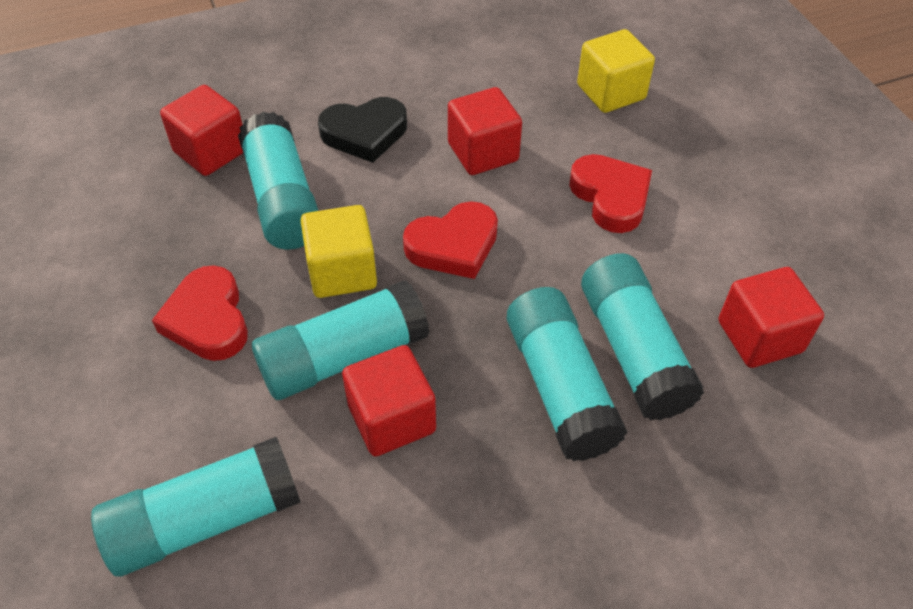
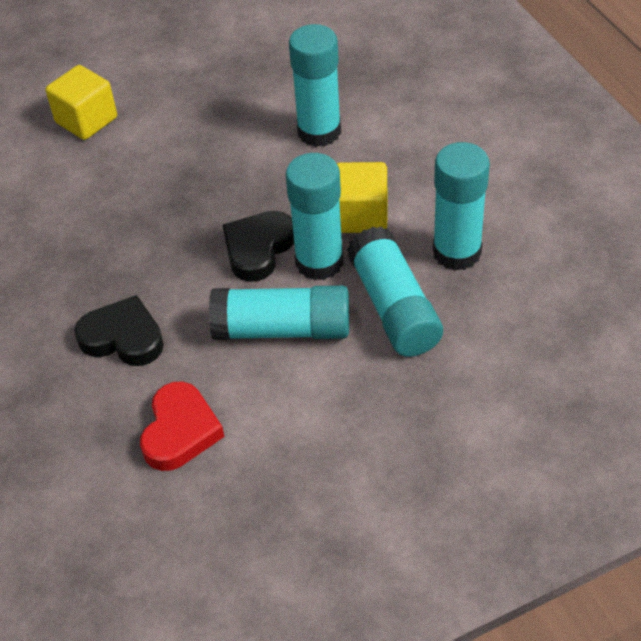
black heart: 1 -> 2
red cube: 4 -> 0
red heart: 3 -> 1

